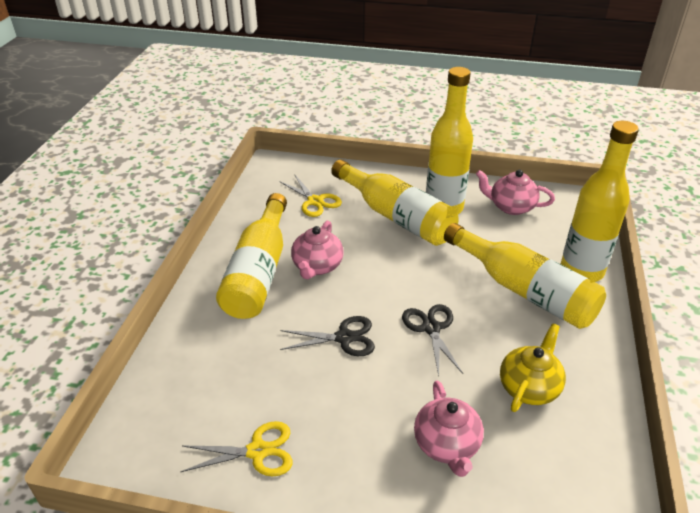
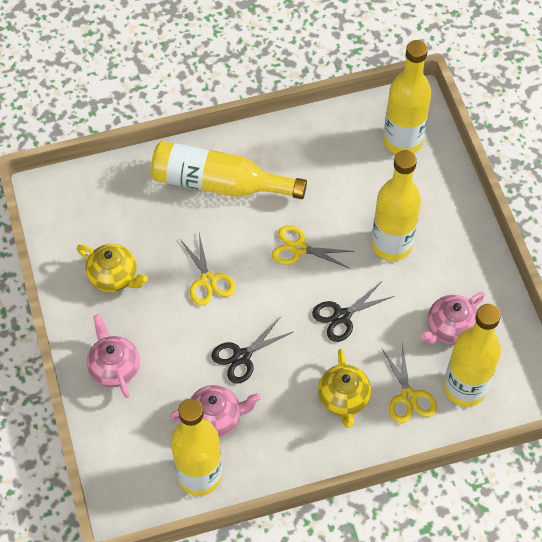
yellow scissors: 2 -> 3
yellow teapot: 1 -> 2

